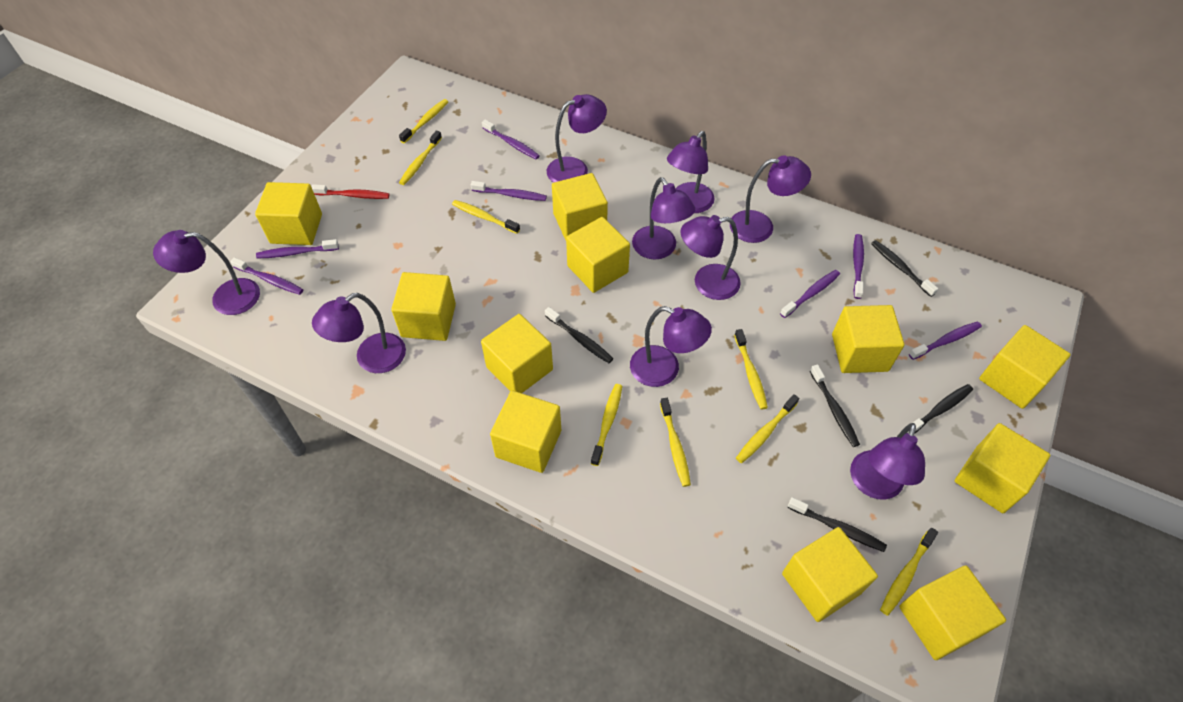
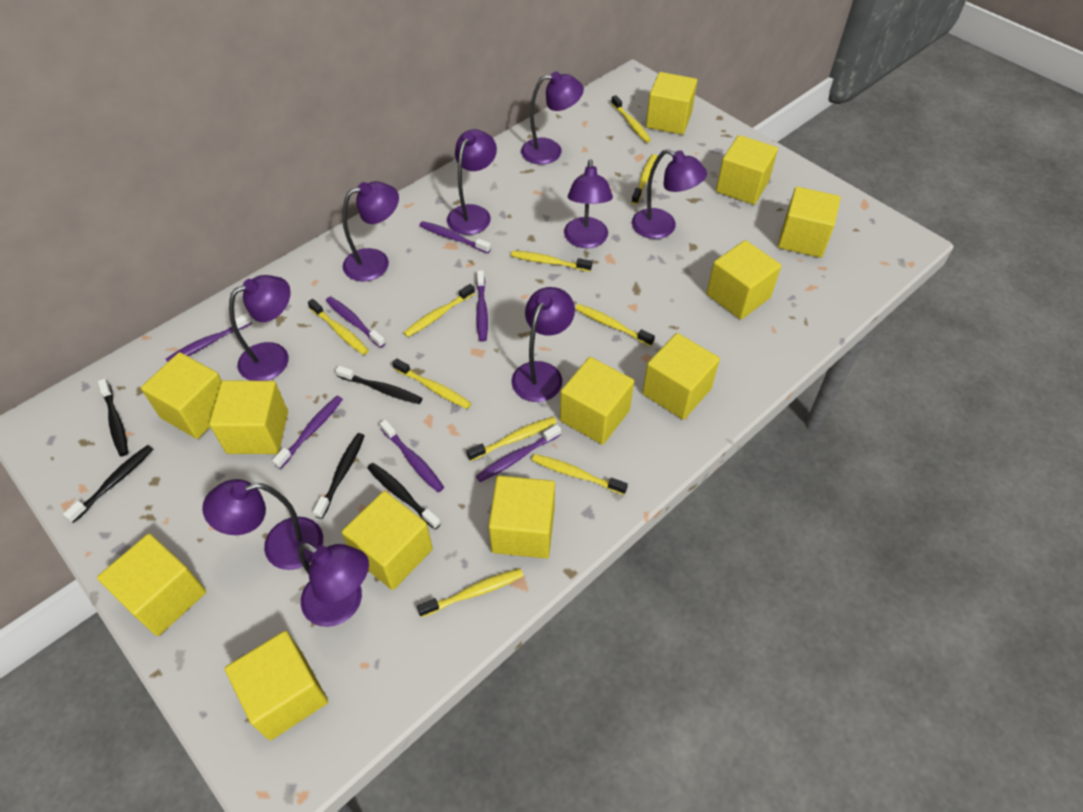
red toothbrush: 1 -> 0
yellow cube: 11 -> 12
yellow toothbrush: 8 -> 10

